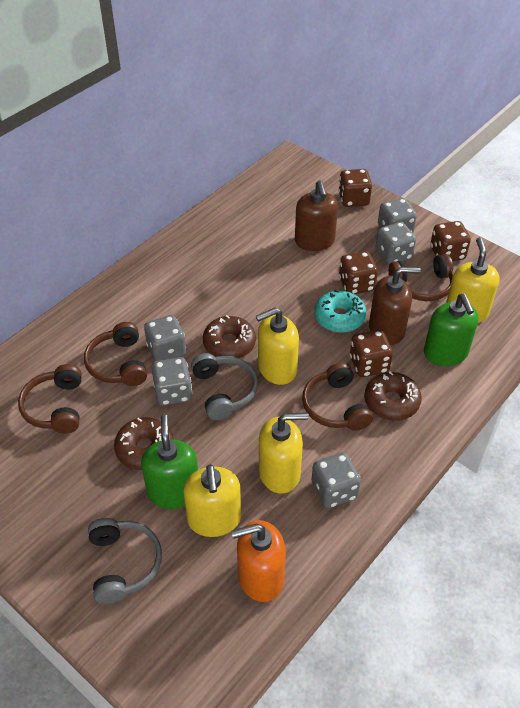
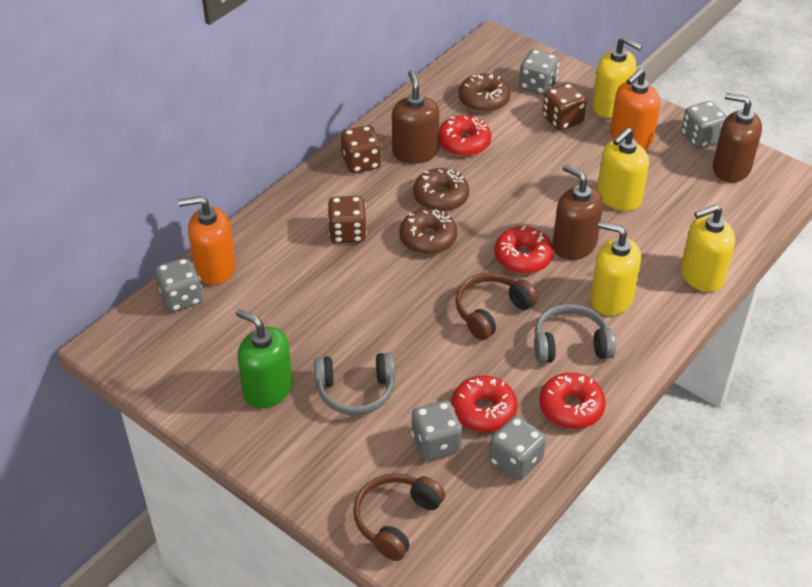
brown dice: 4 -> 3
brown headphones: 4 -> 2
brown soap dispenser: 2 -> 3
green soap dispenser: 2 -> 1
orange soap dispenser: 1 -> 2
red donut: 0 -> 4
turquoise donut: 1 -> 0

